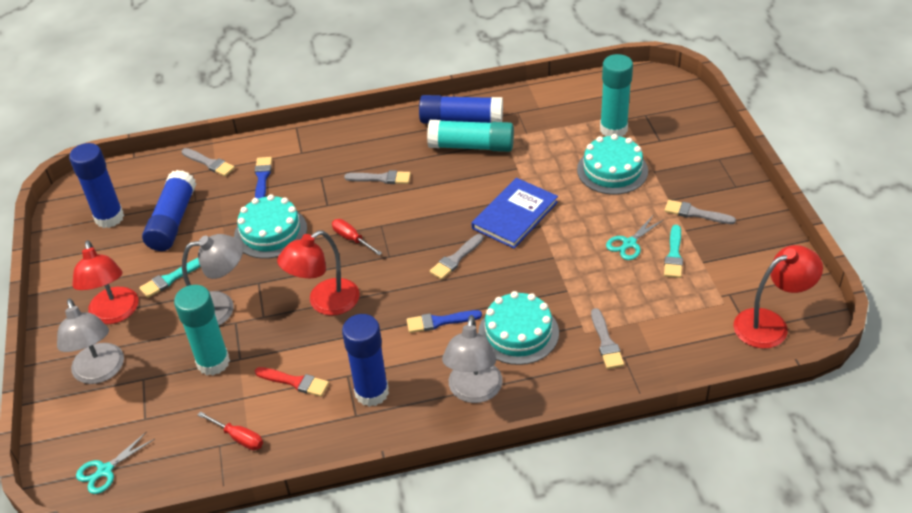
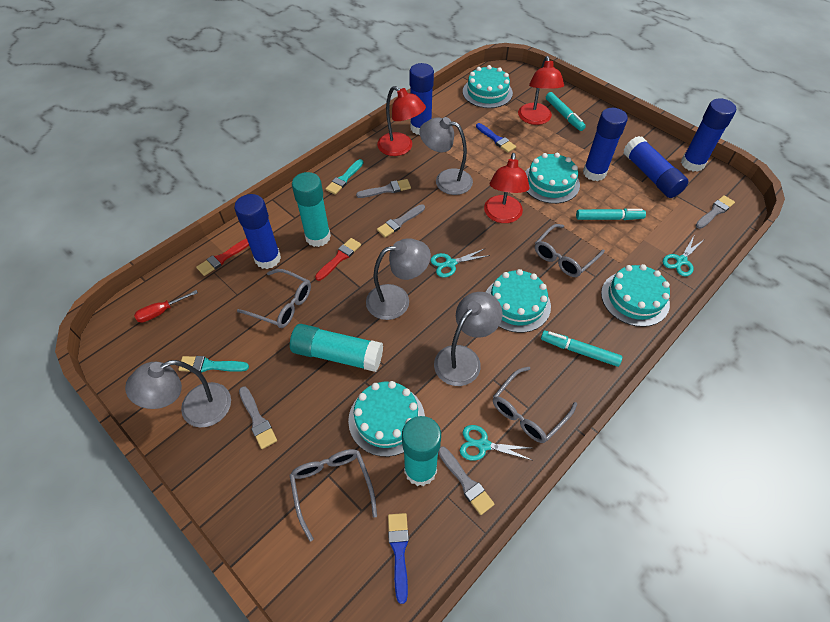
blue book: 1 -> 0
blue glue stick: 4 -> 5
grey glasses: 0 -> 4
grey lamp: 3 -> 4
red brush: 1 -> 2
red screwdriver: 2 -> 1
turquoise cake: 3 -> 5
turquoise marker: 0 -> 3
turquoise scissors: 2 -> 3

